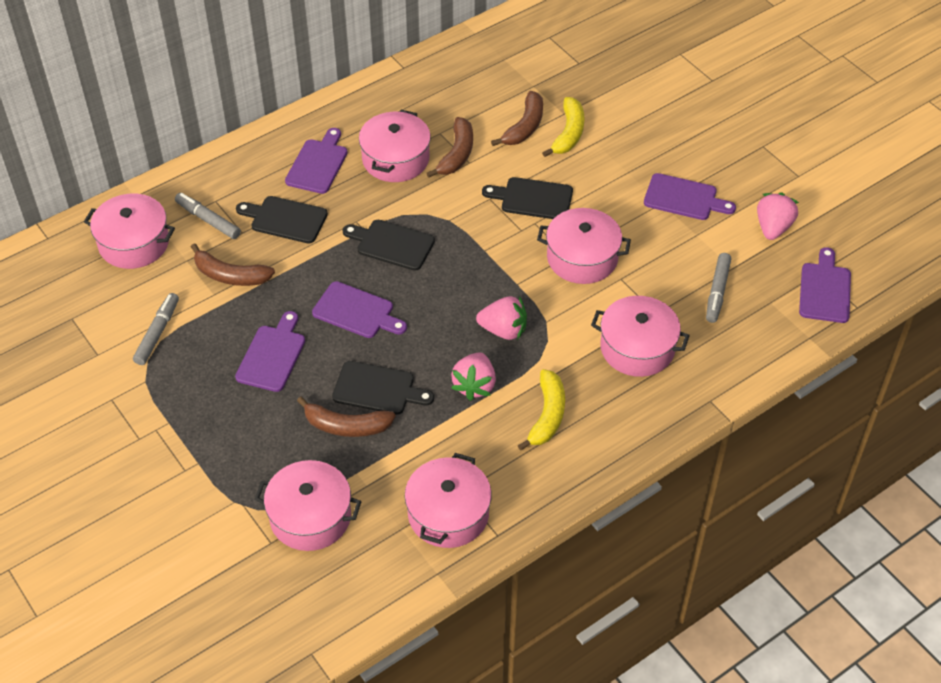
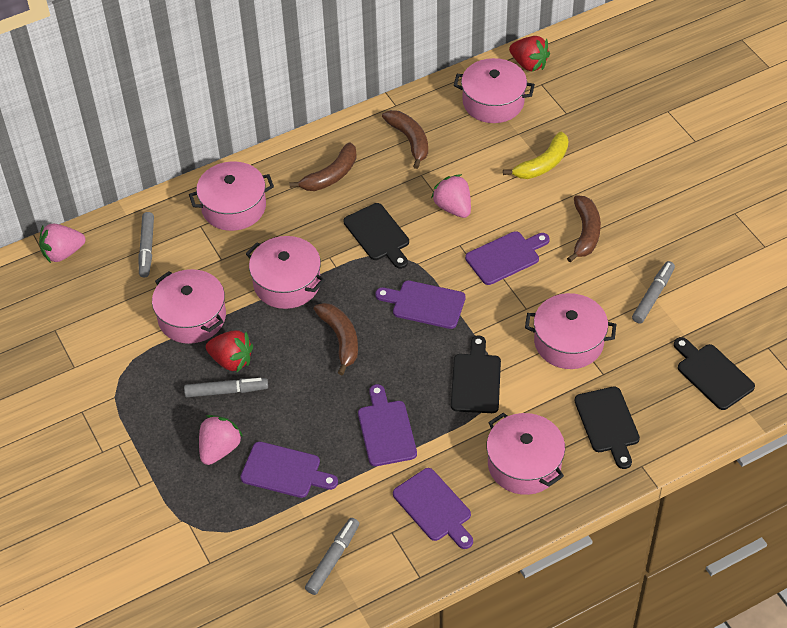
grey marker: 3 -> 4
red strawberry: 0 -> 2
yellow banana: 2 -> 1

